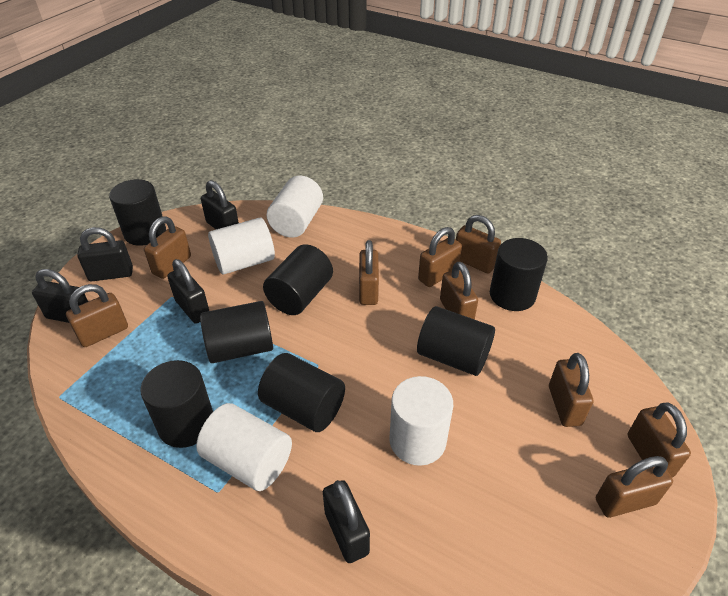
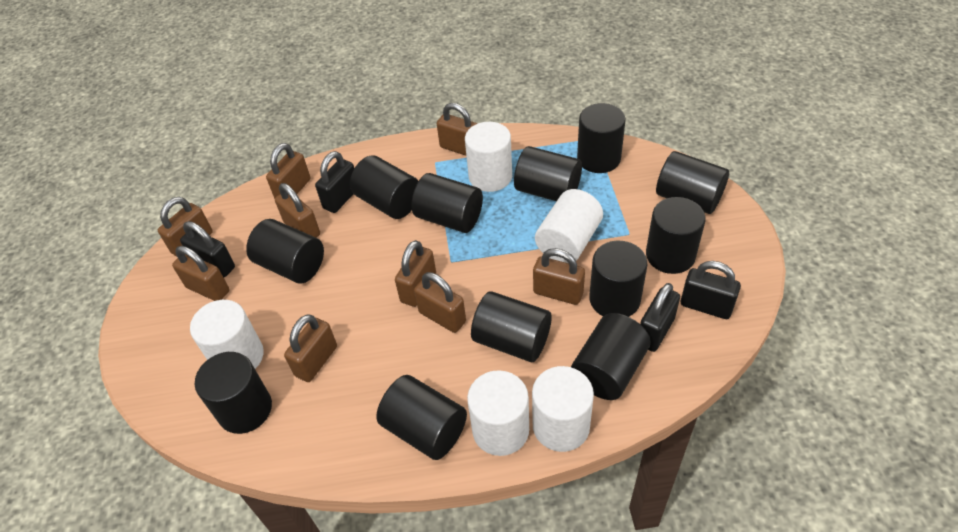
black cylinder: 7 -> 12
black padlock: 5 -> 4
white cylinder: 4 -> 5

